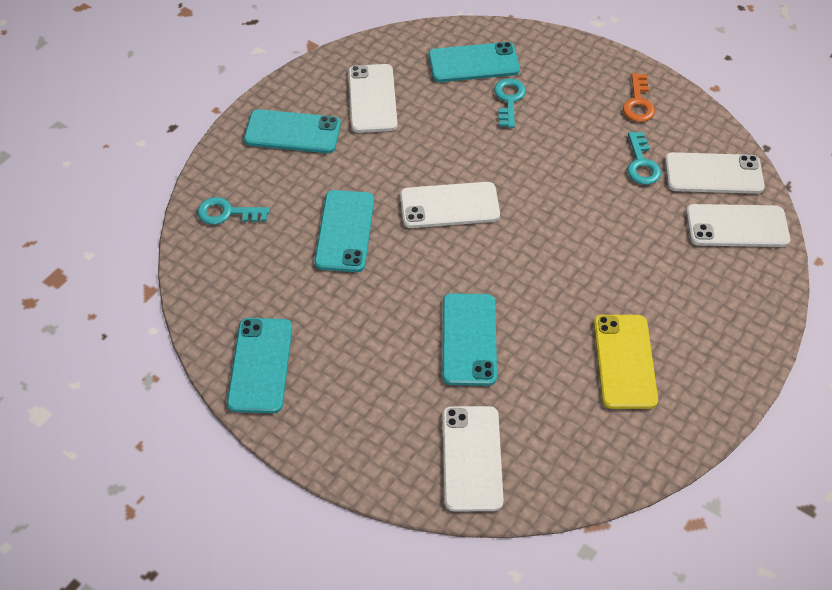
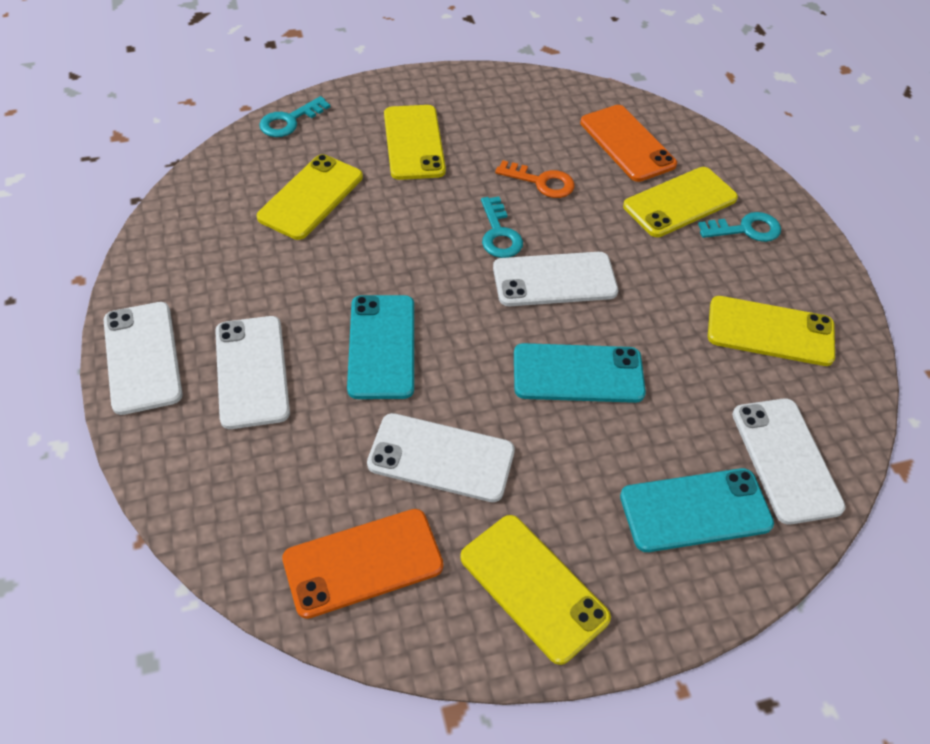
orange phone: 0 -> 2
turquoise phone: 5 -> 3
yellow phone: 1 -> 5

